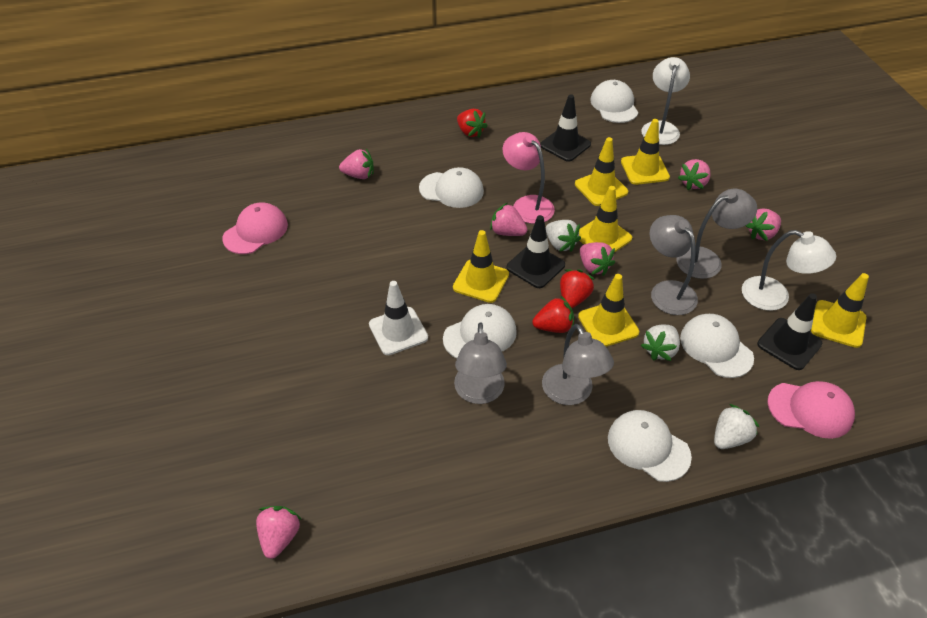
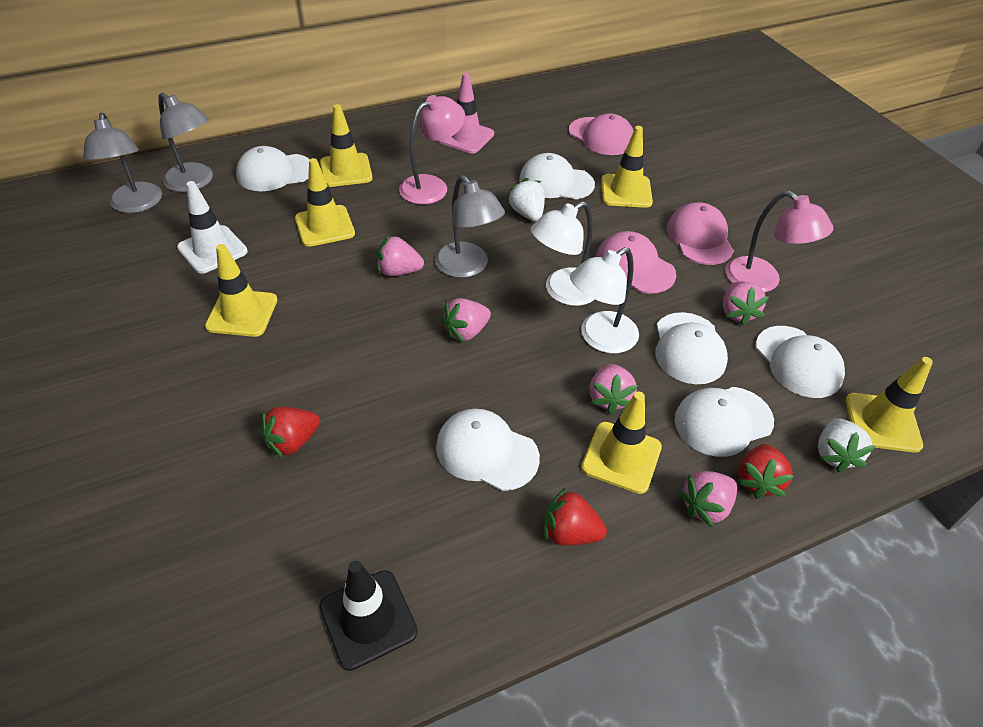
black traffic cone: 3 -> 1
grey lamp: 4 -> 3
pink cap: 2 -> 3
pink lamp: 1 -> 2
pink strawberry: 6 -> 5
pink traffic cone: 0 -> 1
white cap: 5 -> 6
white strawberry: 3 -> 2

